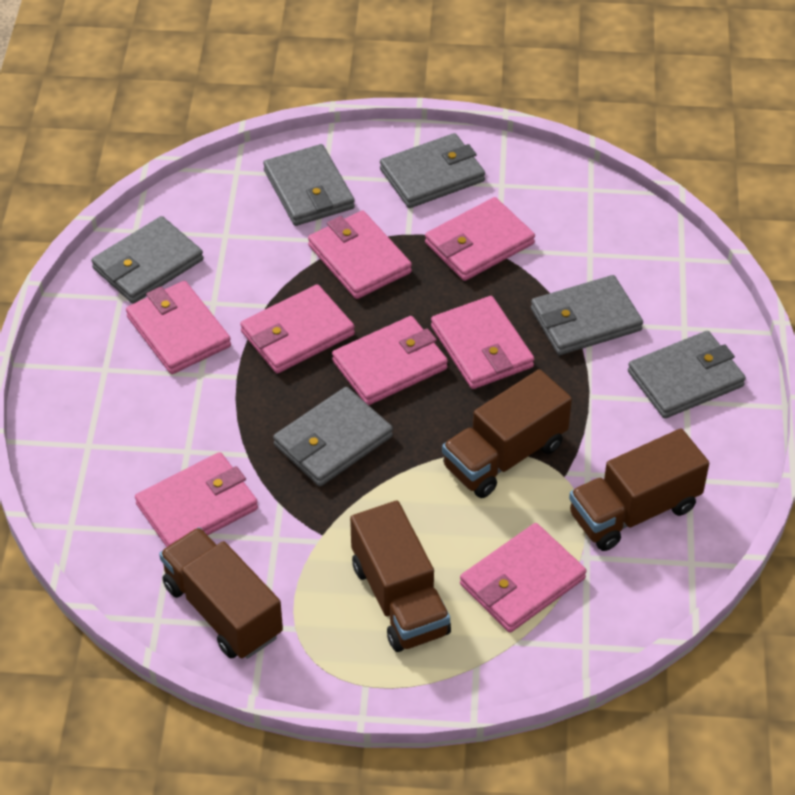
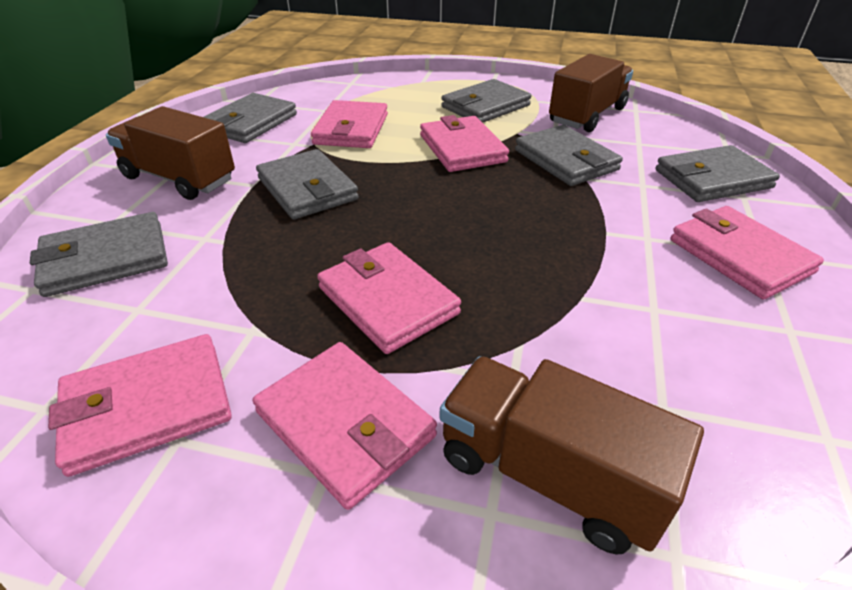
brown truck: 4 -> 3
pink wallet: 8 -> 6

